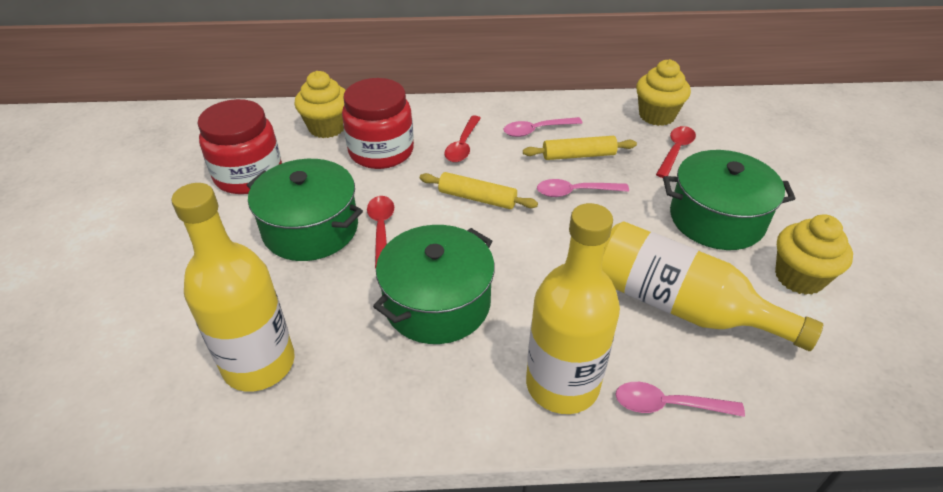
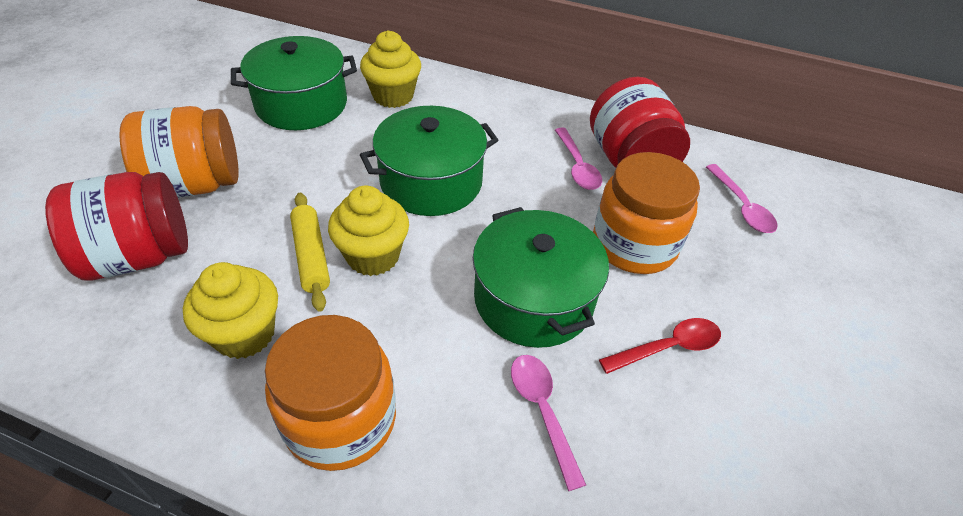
orange jar: 0 -> 3
red spoon: 3 -> 1
yellow bottle: 3 -> 0
yellow rolling pin: 2 -> 1

